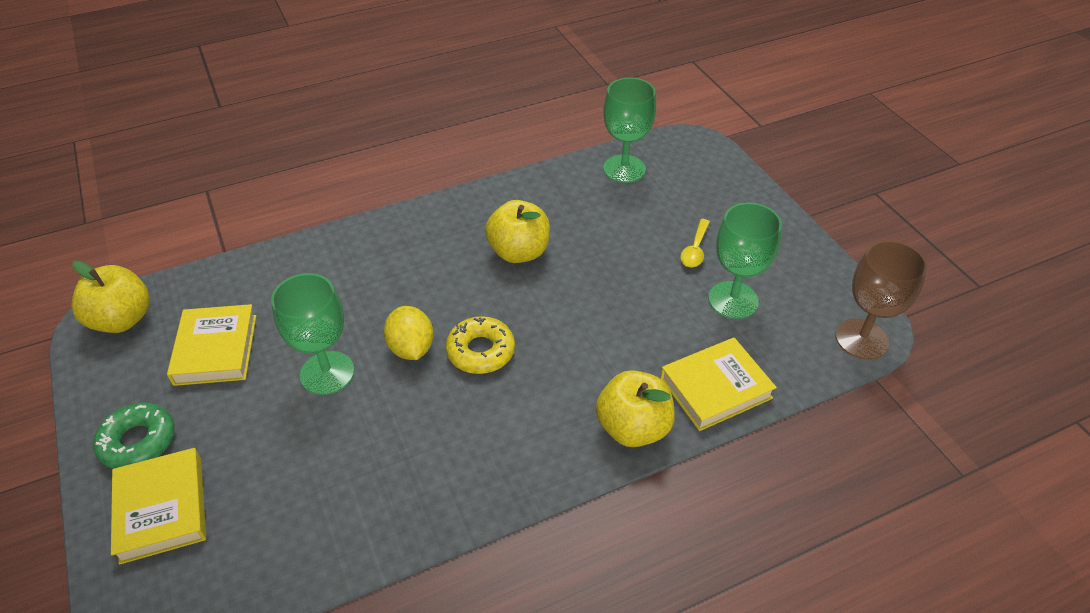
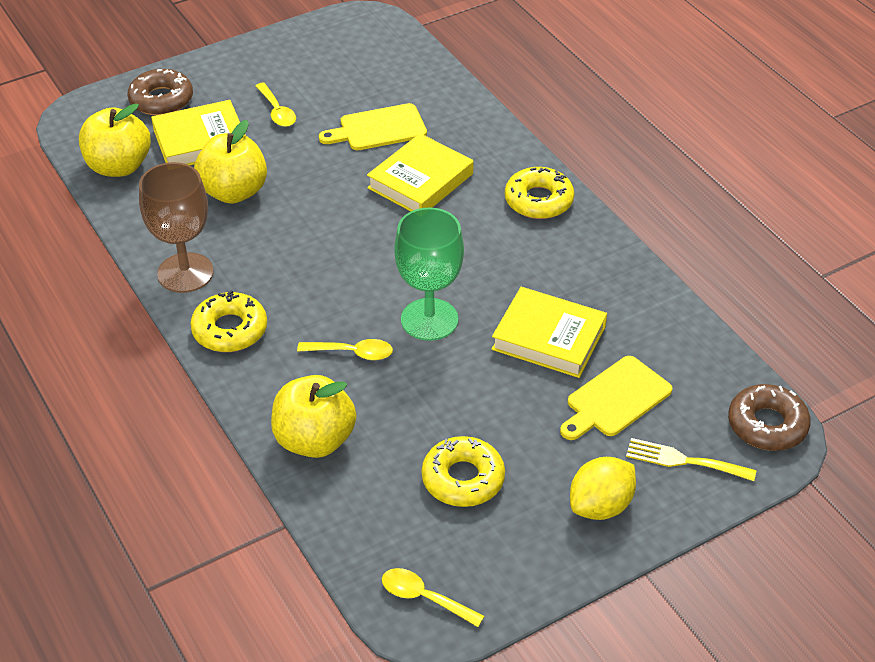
brown donut: 0 -> 2
green donut: 1 -> 0
green goblet: 3 -> 1
yellow cutting board: 0 -> 2
yellow donut: 1 -> 3
yellow fork: 0 -> 1
yellow spoon: 1 -> 3

